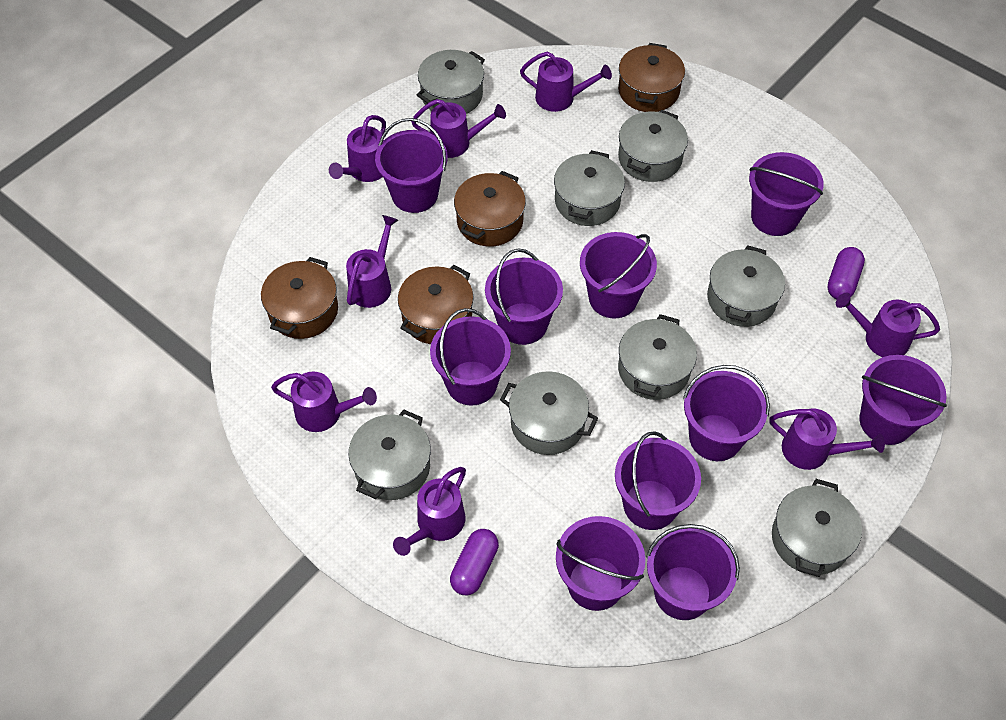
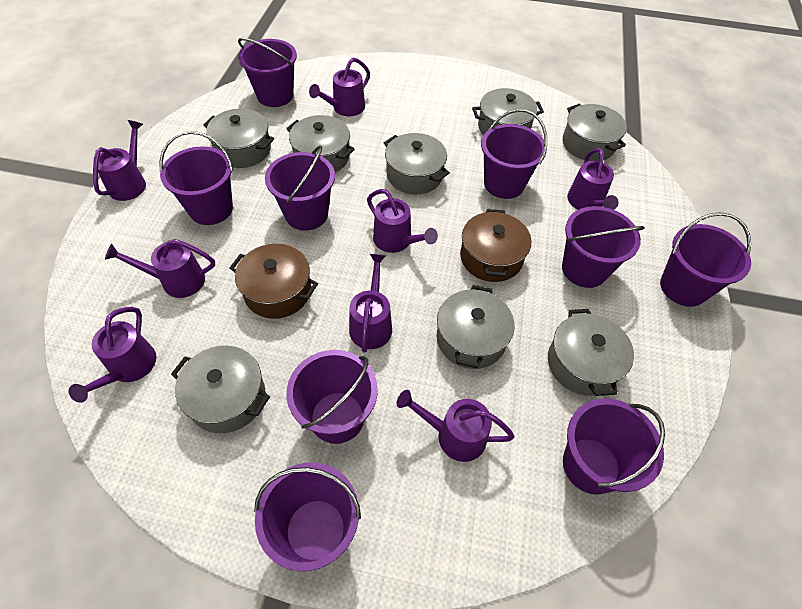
brown pot: 4 -> 2
purple bucket: 10 -> 9
purple capsule: 2 -> 0

